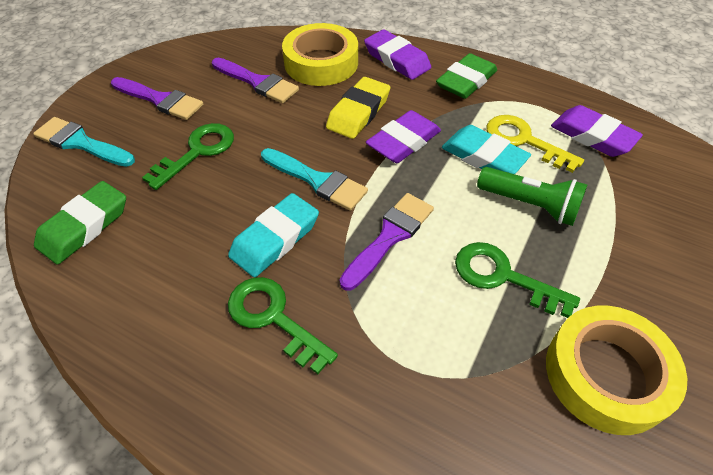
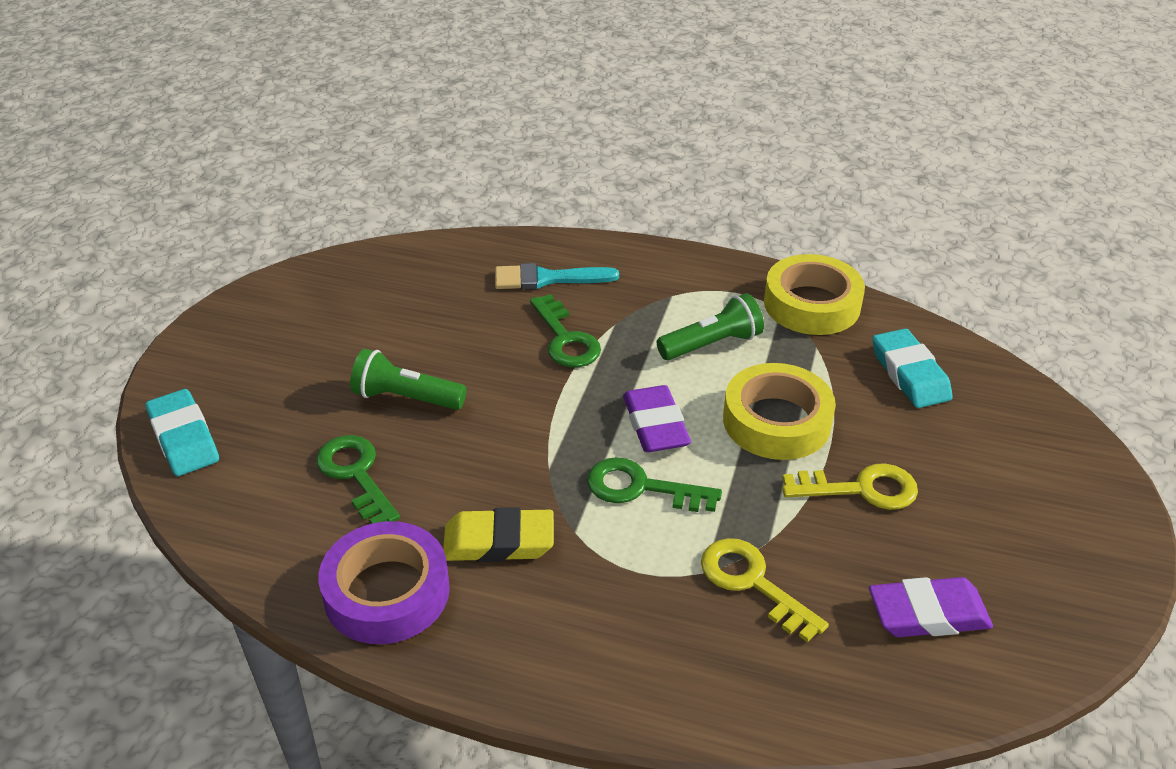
green eraser: 2 -> 0
green flashlight: 1 -> 2
purple brush: 3 -> 0
purple eraser: 3 -> 2
purple tape: 0 -> 1
turquoise brush: 2 -> 1
yellow key: 1 -> 2

